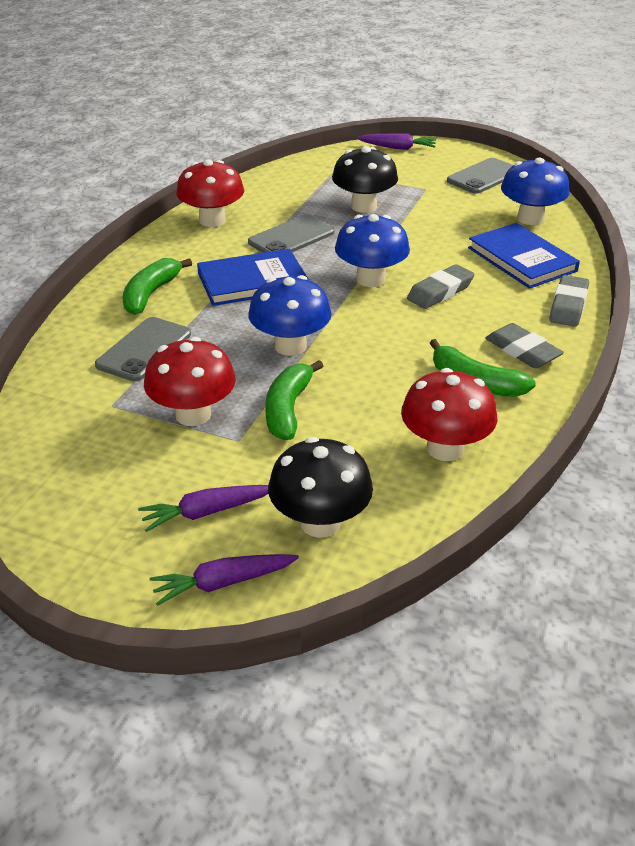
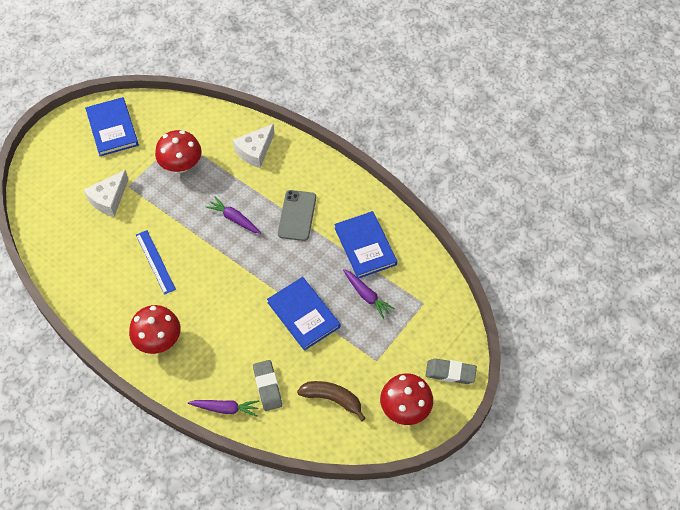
black mushroom: 2 -> 0
blue book: 2 -> 3
blue mushroom: 3 -> 0
blue ruler: 0 -> 1
brown banana: 0 -> 1
green banana: 3 -> 0
grey eraser: 3 -> 2
grey phone: 3 -> 1
white cheese: 0 -> 2

